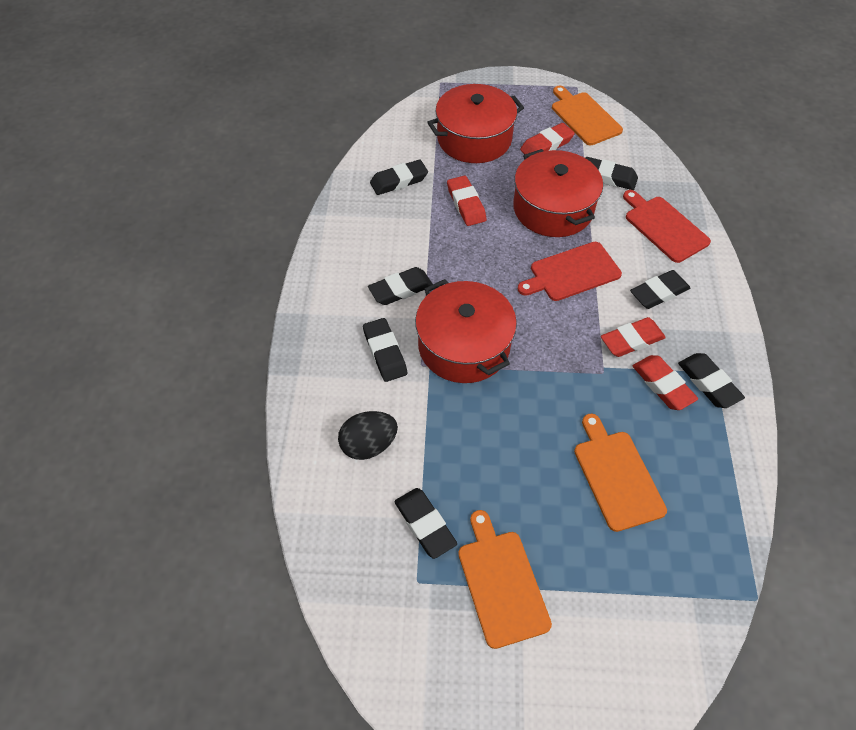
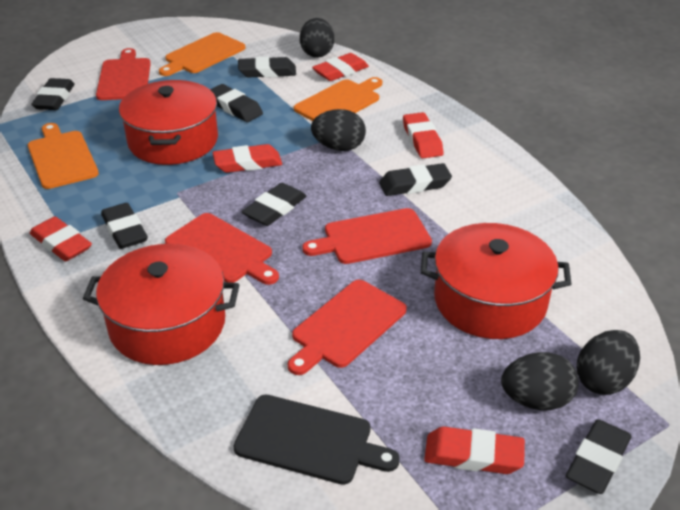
black cutting board: 0 -> 1
black egg: 1 -> 4
red cutting board: 2 -> 4
red eraser: 4 -> 5

